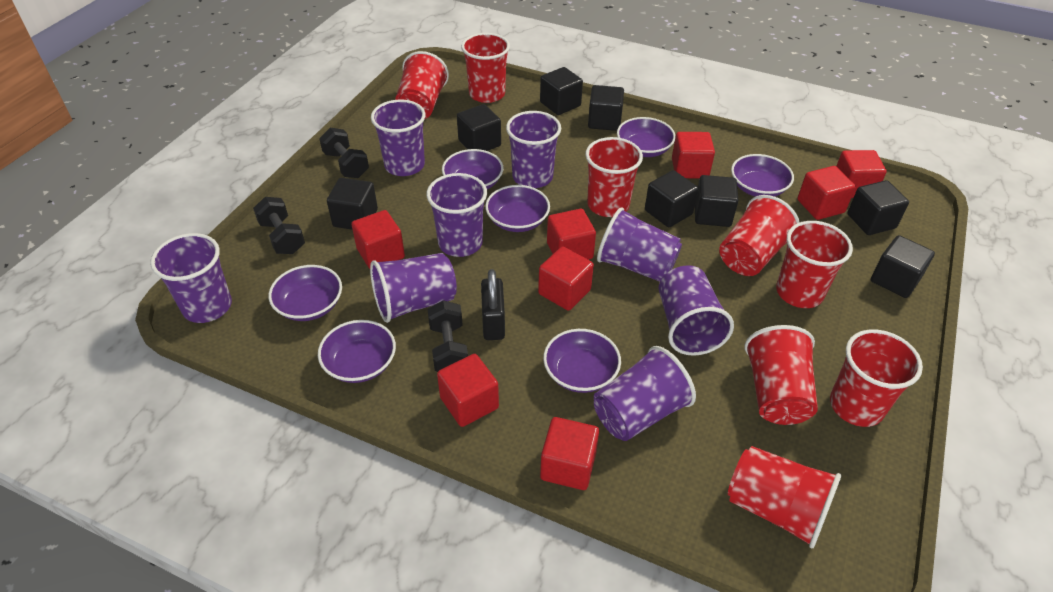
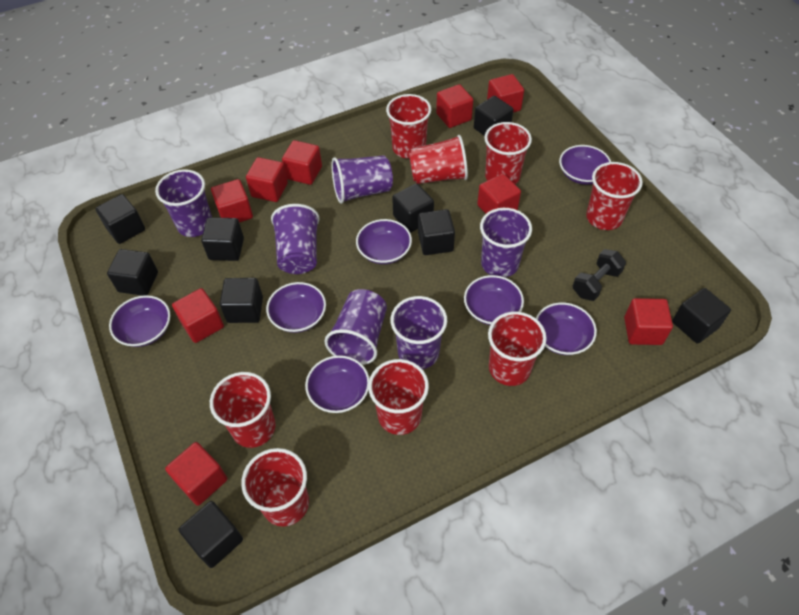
black cube: 8 -> 9
black dumbbell: 3 -> 1
black padlock: 1 -> 0
purple cup: 8 -> 6
red cube: 8 -> 9

